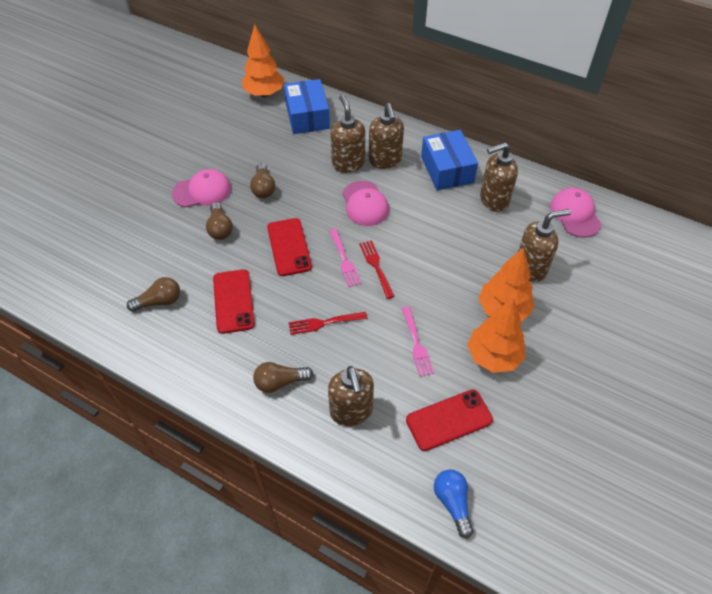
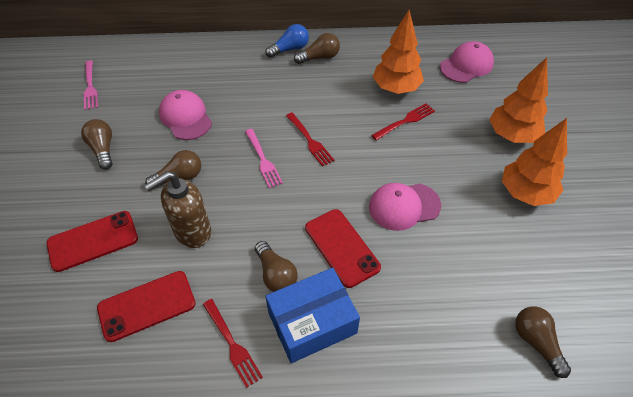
blue box: 2 -> 1
brown light bulb: 4 -> 5
brown soap dispenser: 5 -> 1
red fork: 2 -> 3

